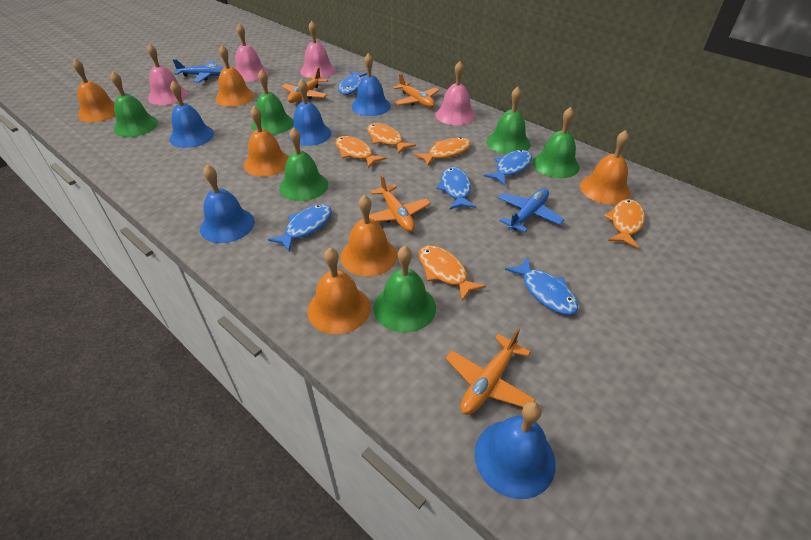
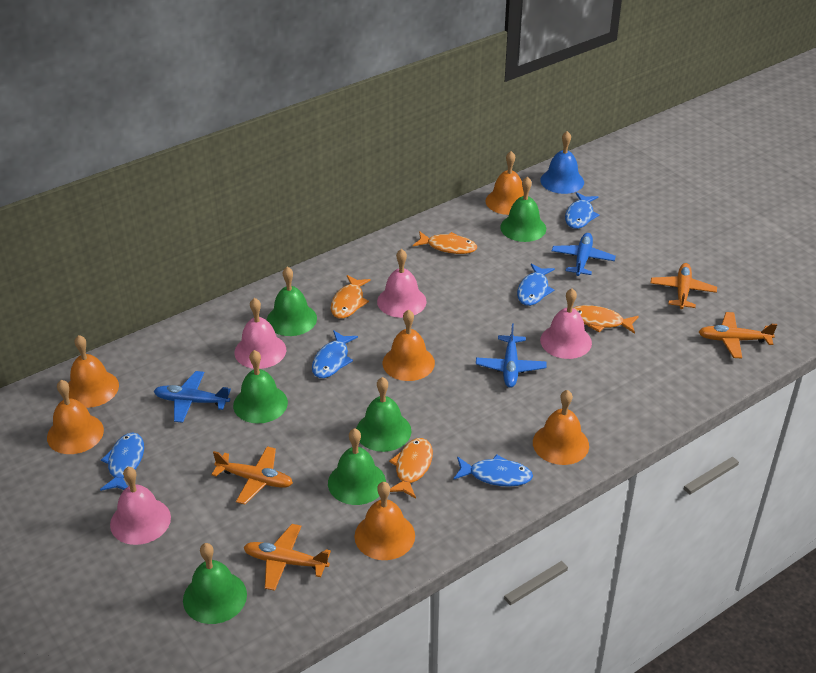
blue bell: 5 -> 1
blue plane: 2 -> 3
orange fish: 5 -> 4

